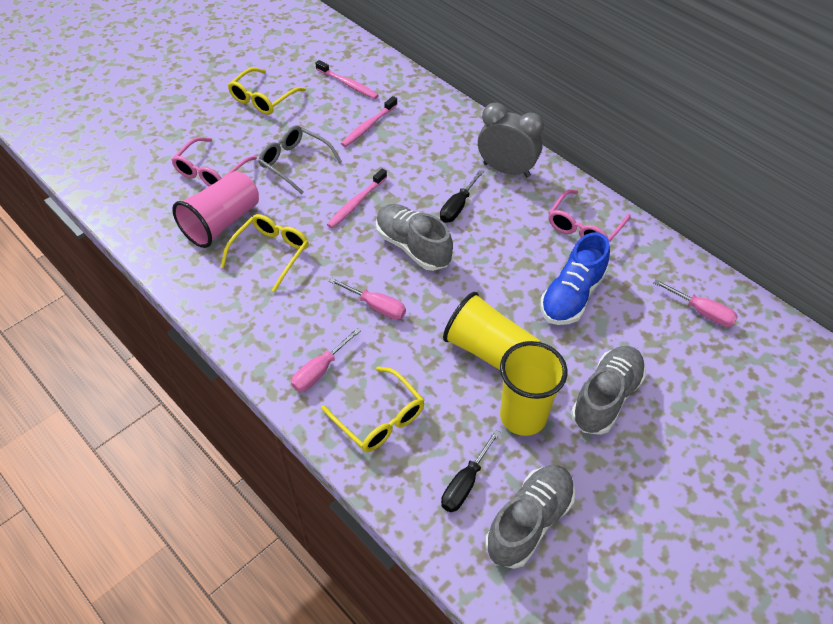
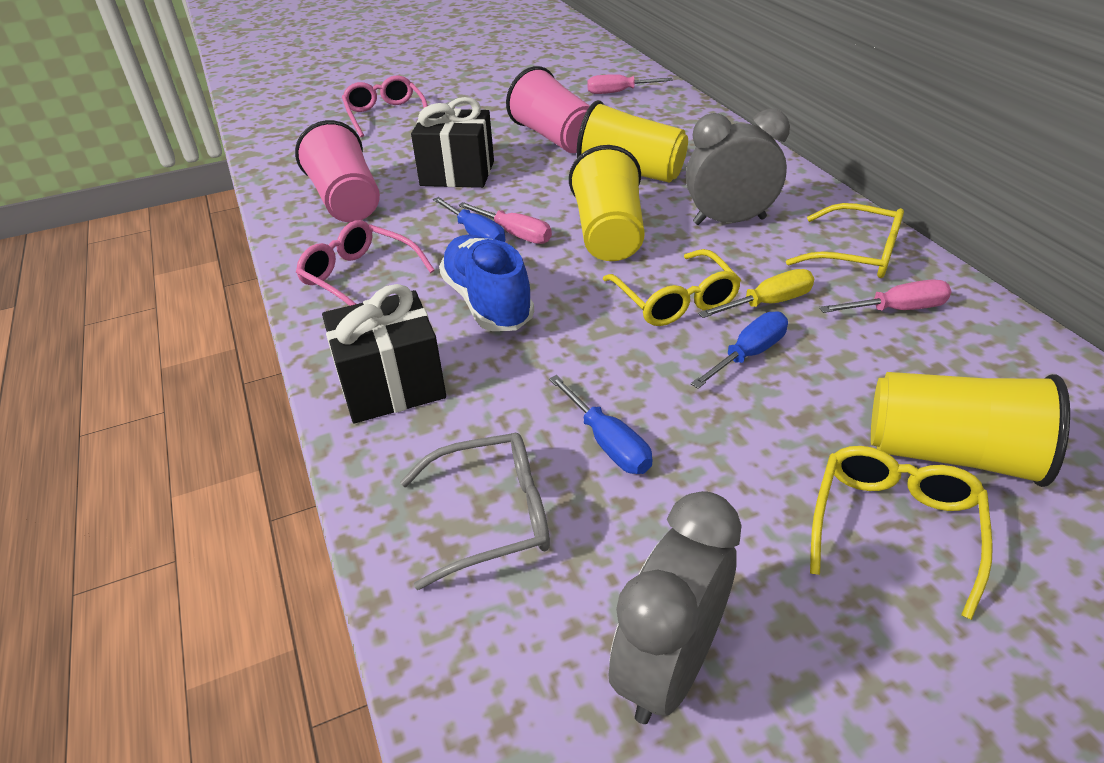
black gift: 0 -> 2
black screwdriver: 2 -> 0
blue screwdriver: 0 -> 3
grey clock: 1 -> 2
grey shoe: 3 -> 0
pink cup: 1 -> 2
pink toothbrush: 3 -> 0
yellow cup: 2 -> 3
yellow screwdriver: 0 -> 1

